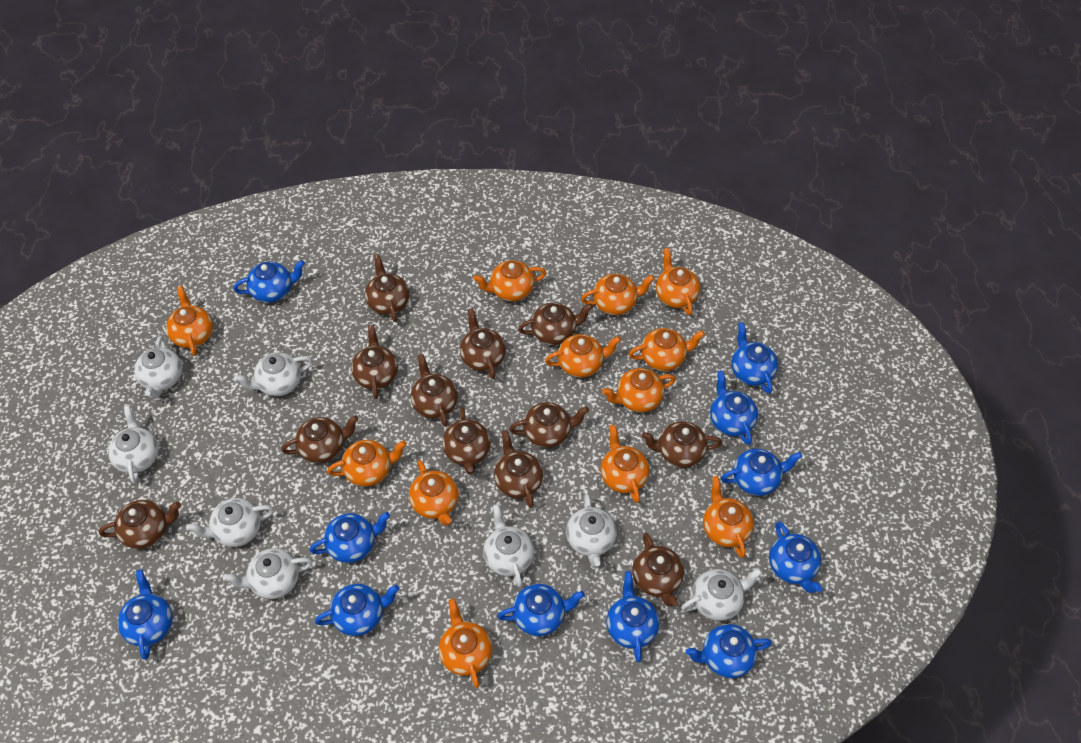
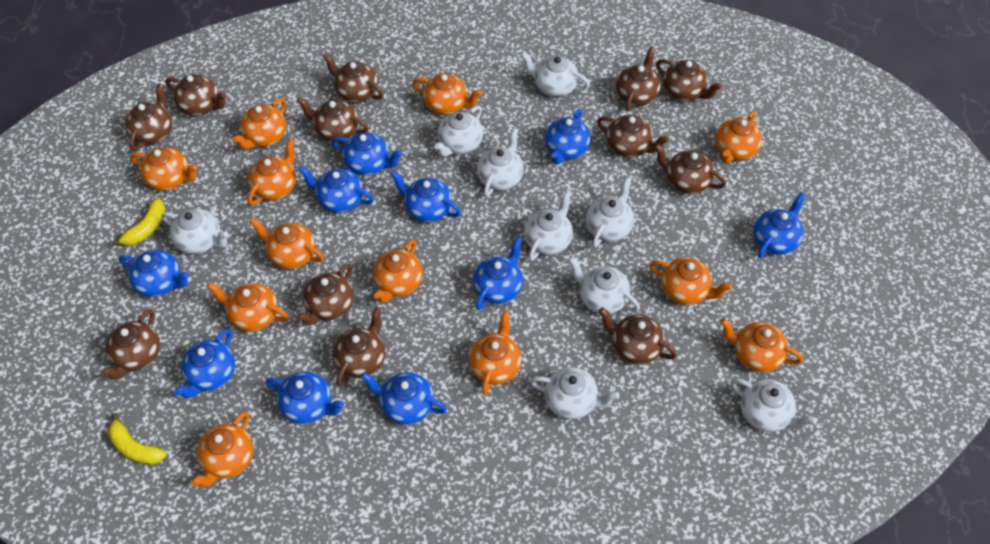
blue teapot: 11 -> 10
white teapot: 8 -> 9
yellow banana: 0 -> 2

